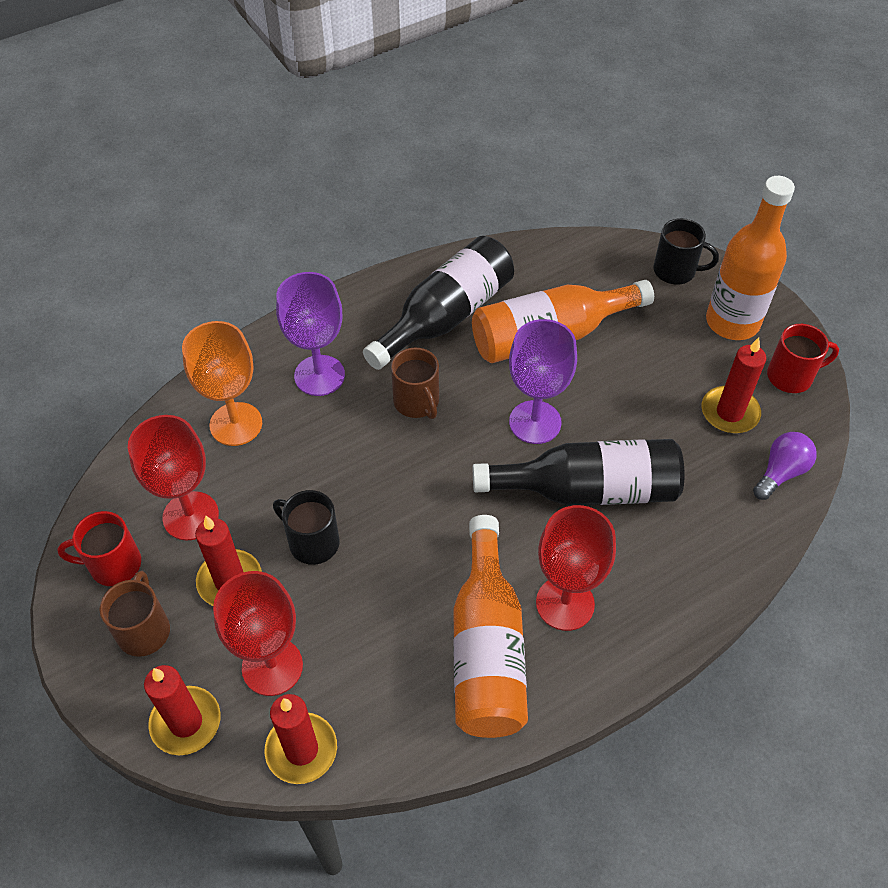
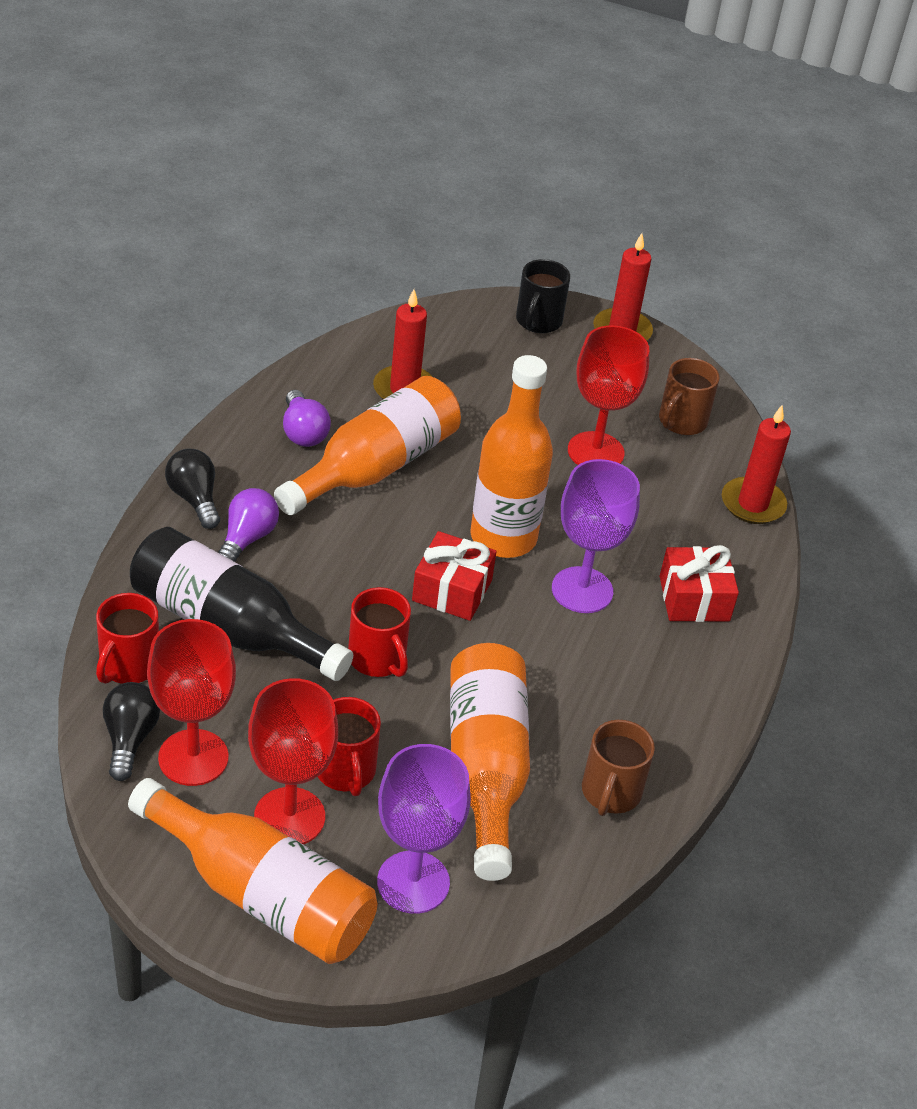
black bottle: 2 -> 1
black light bulb: 0 -> 2
black mug: 2 -> 1
orange bottle: 3 -> 4
orange goblet: 1 -> 0
purple light bulb: 1 -> 2
red candle: 4 -> 3
red gift: 0 -> 2
red mug: 2 -> 3

